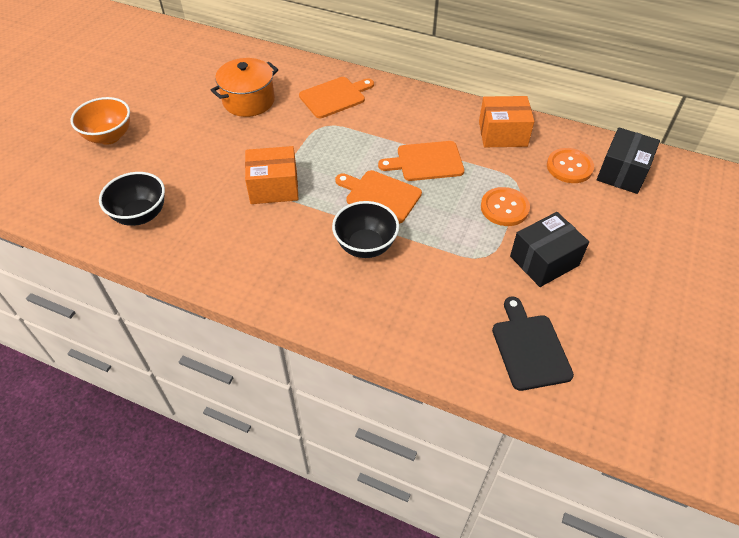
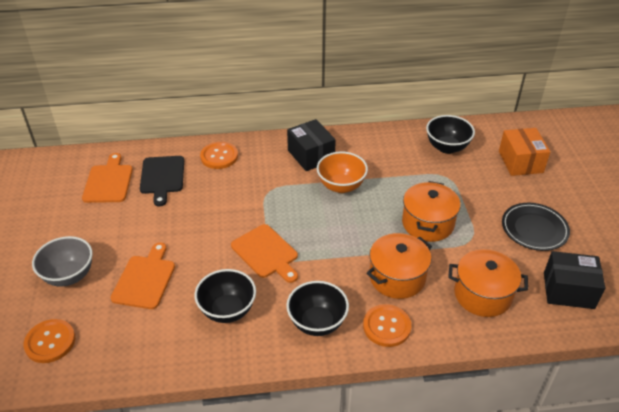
black bowl: 2 -> 3
black plate: 0 -> 1
grey bowl: 0 -> 1
orange box: 2 -> 1
orange button: 2 -> 3
orange pot: 1 -> 3

